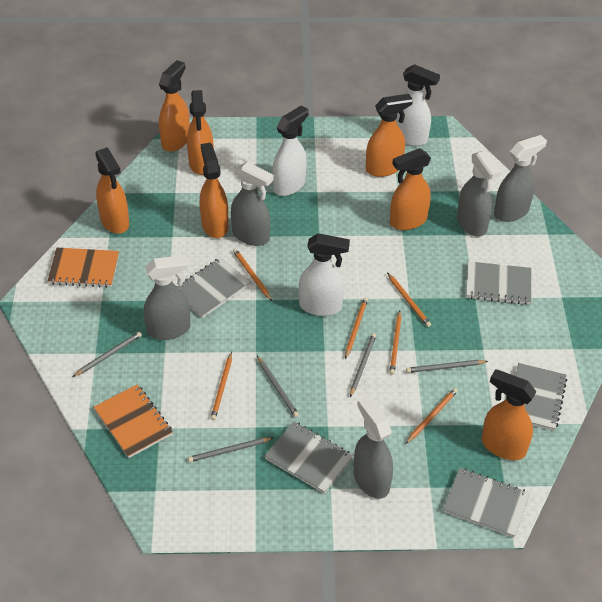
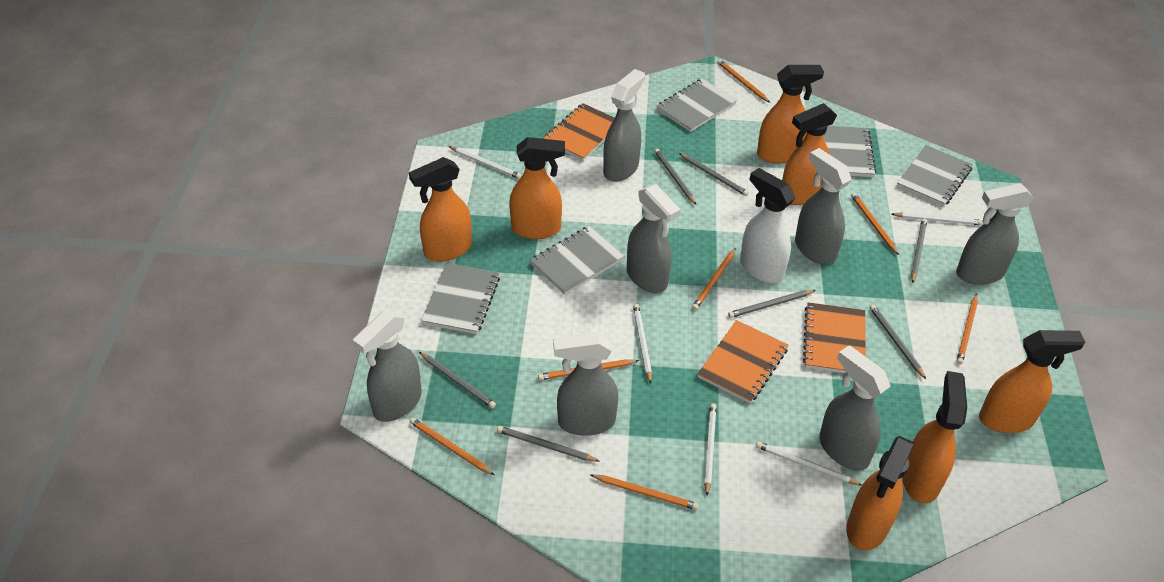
grey pencil: 5 -> 7
grey spray bottle: 5 -> 7
orange notebook: 2 -> 3
orange pencil: 6 -> 7
white pencil: 0 -> 5
white spray bottle: 3 -> 1

